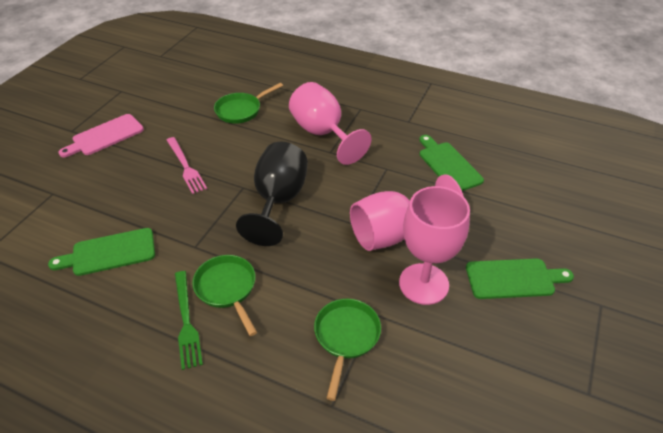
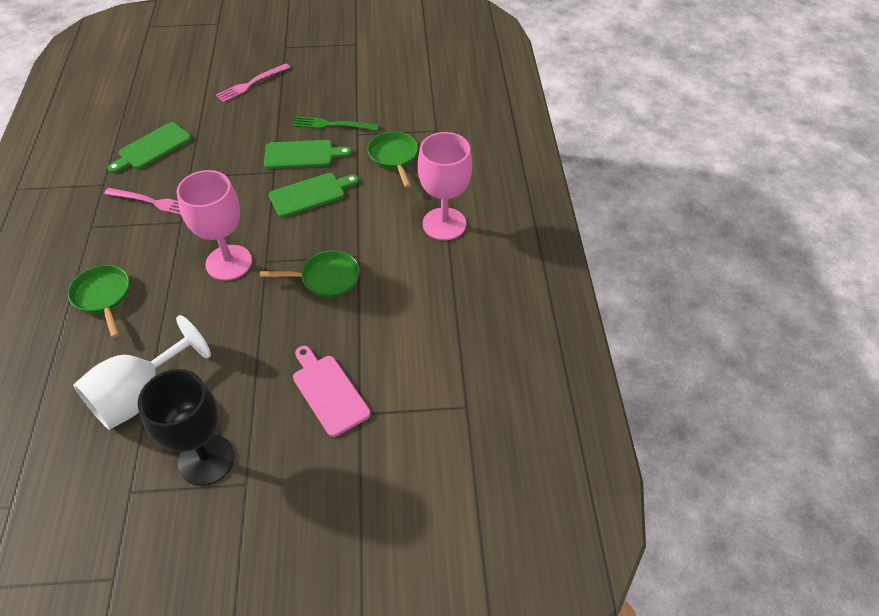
pink fork: 1 -> 2
pink goblet: 3 -> 2
white goblet: 0 -> 1

